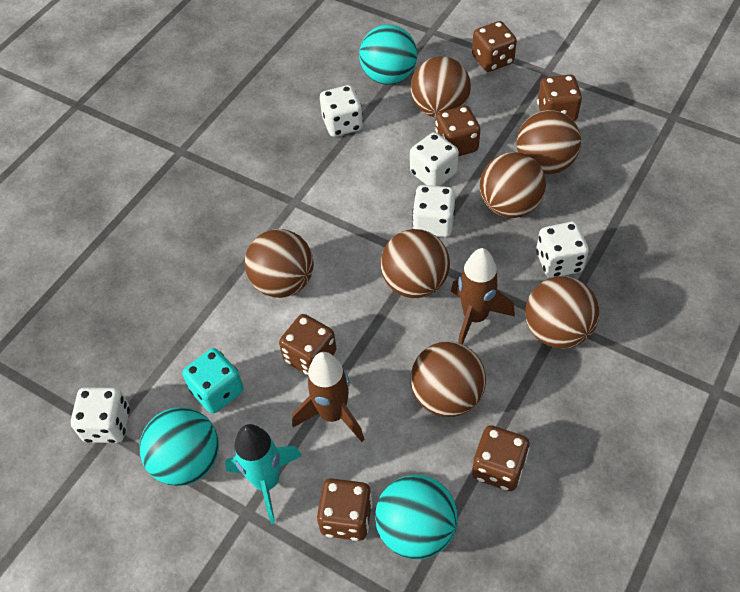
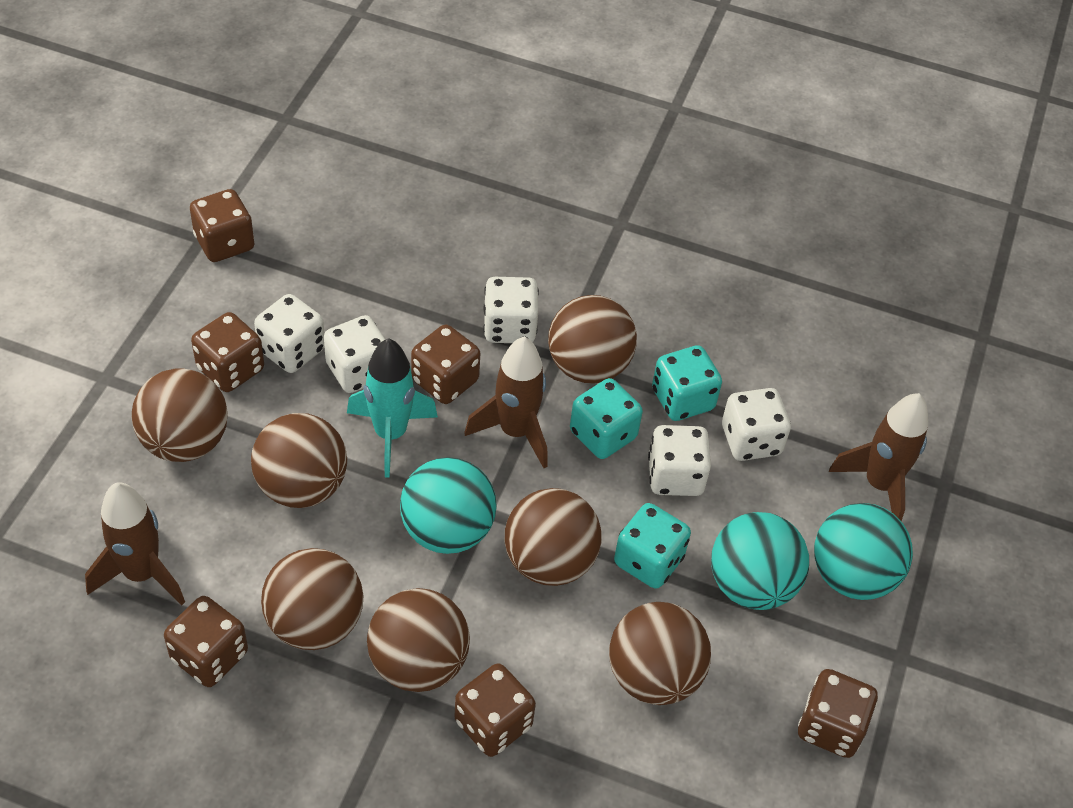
brown rocket: 2 -> 3
turquoise dice: 1 -> 3

